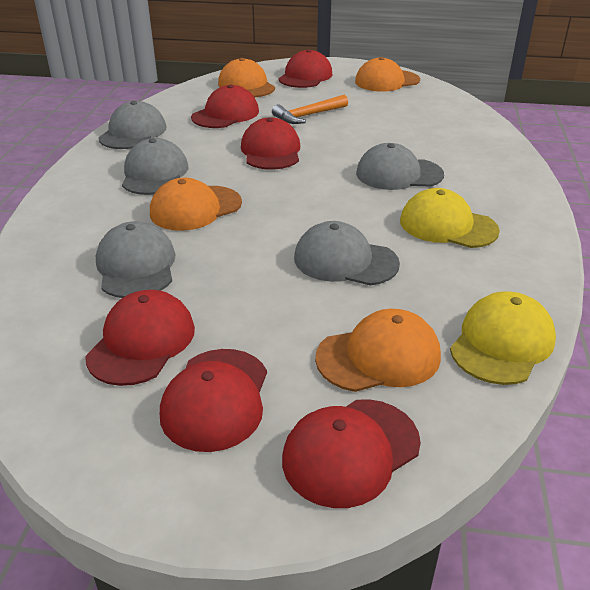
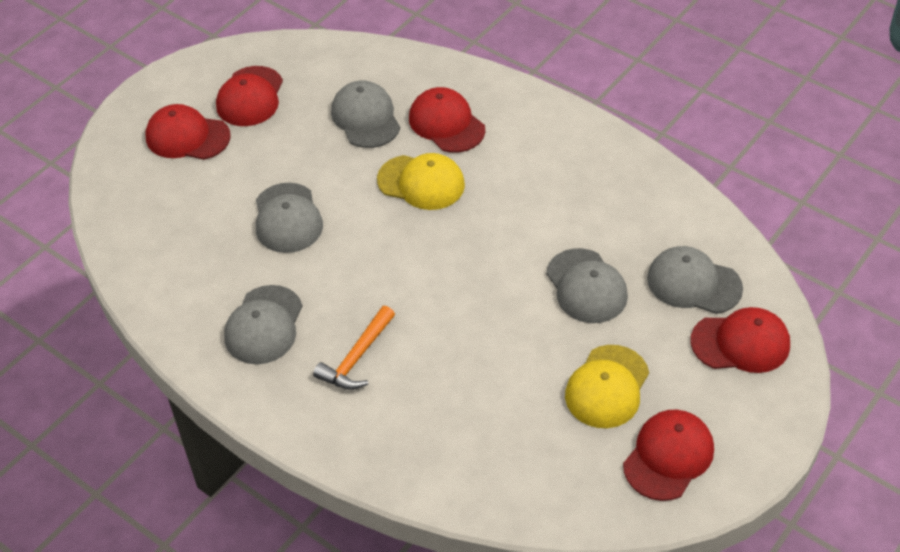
orange cap: 4 -> 0
red cap: 6 -> 5

